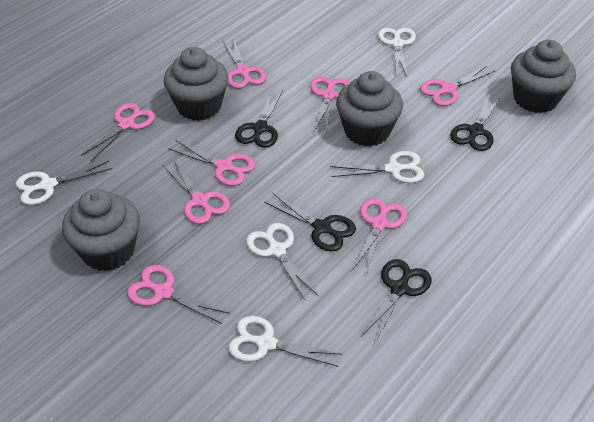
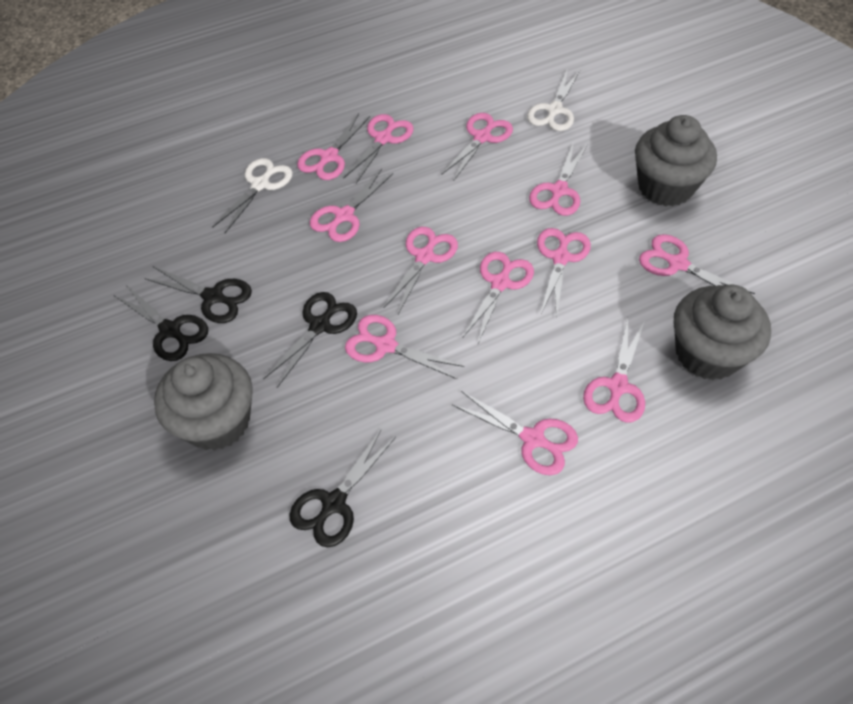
grey cupcake: 4 -> 3
pink scissors: 8 -> 12
white scissors: 5 -> 2

